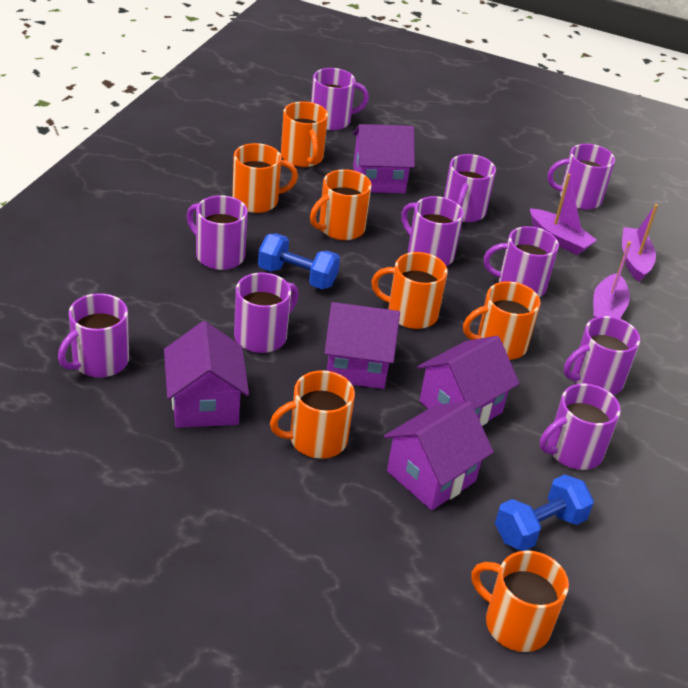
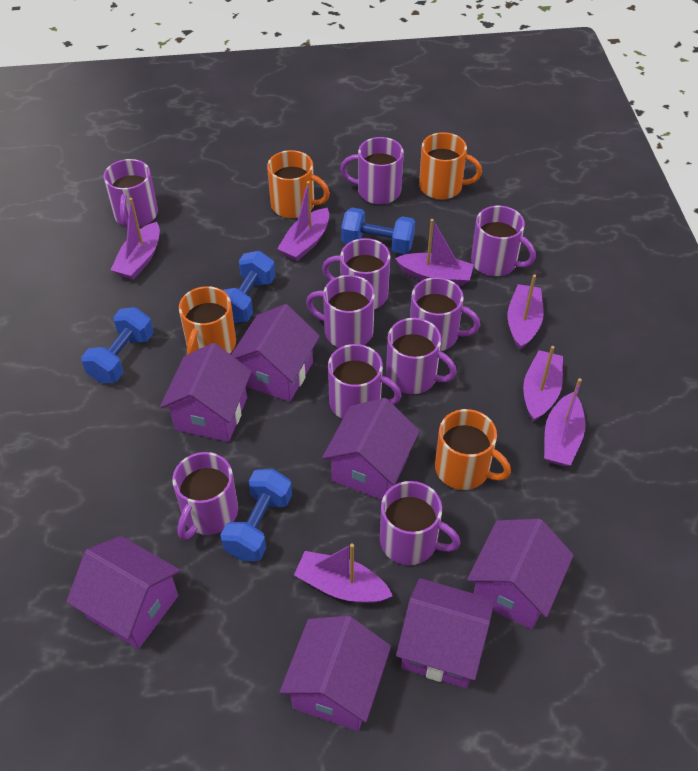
blue dumbbell: 2 -> 4
orange mug: 7 -> 4
purple boat: 3 -> 7
purple house: 5 -> 7

